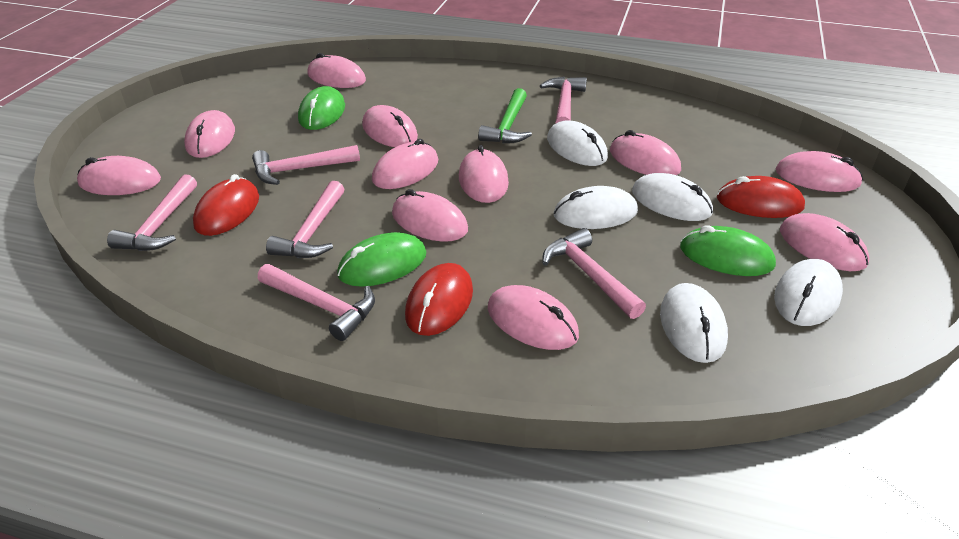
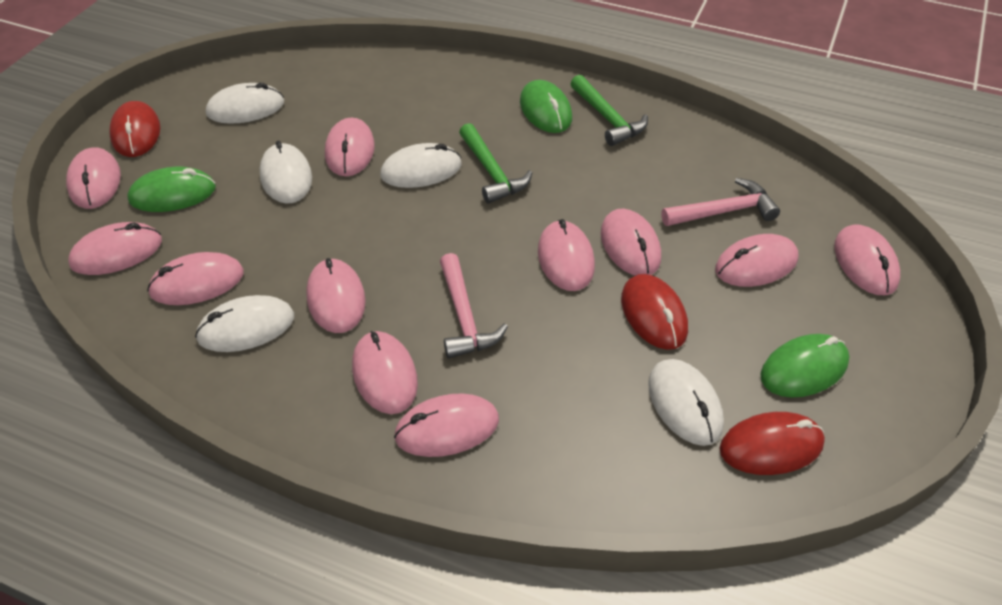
green hammer: 1 -> 2
pink hammer: 6 -> 2

